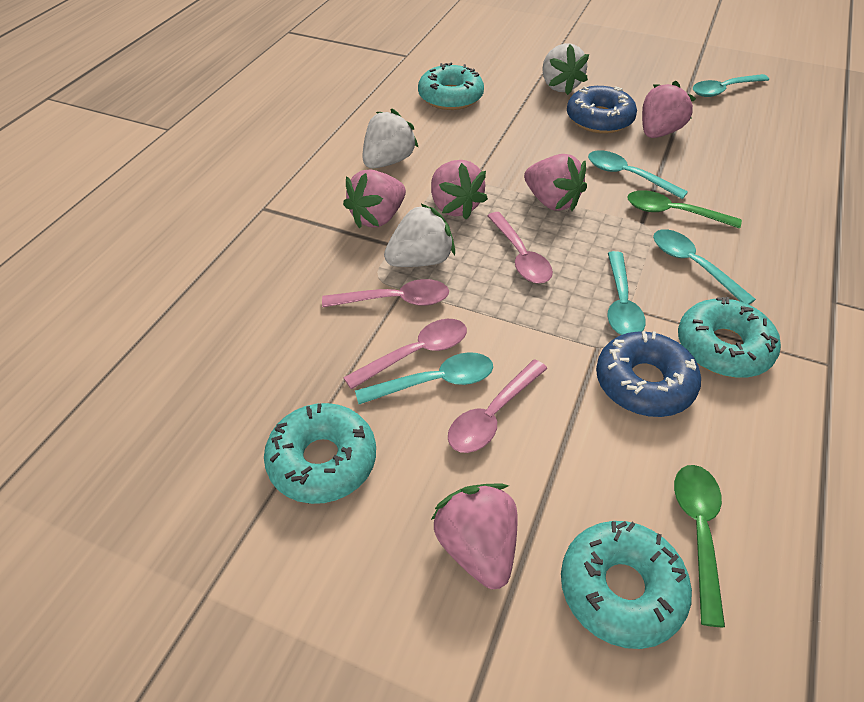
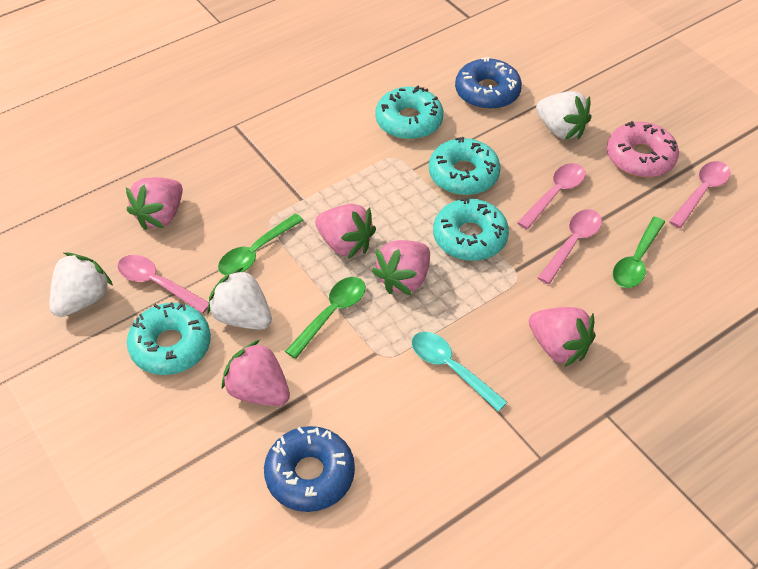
green spoon: 2 -> 3
pink donut: 0 -> 1
turquoise spoon: 5 -> 1

